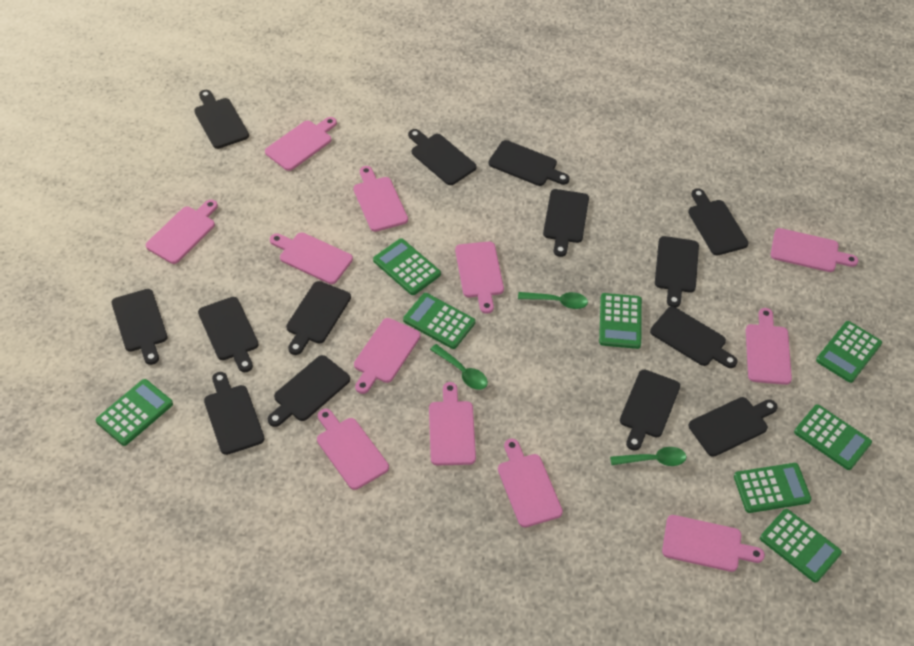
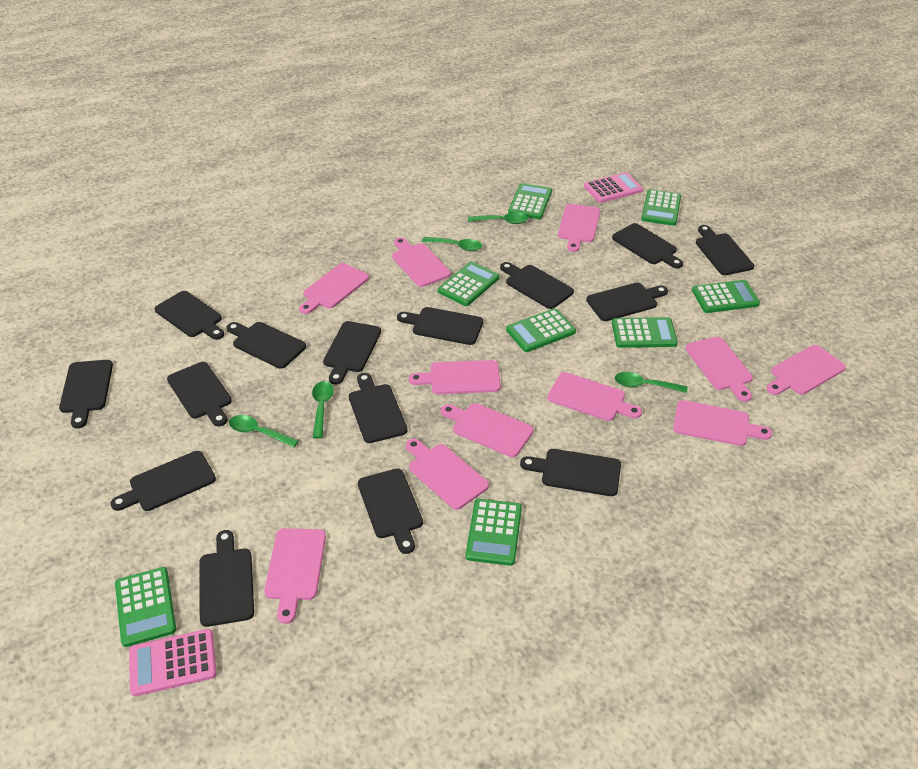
black cutting board: 14 -> 15
green spoon: 3 -> 5
pink calculator: 0 -> 2
pink cutting board: 12 -> 11

